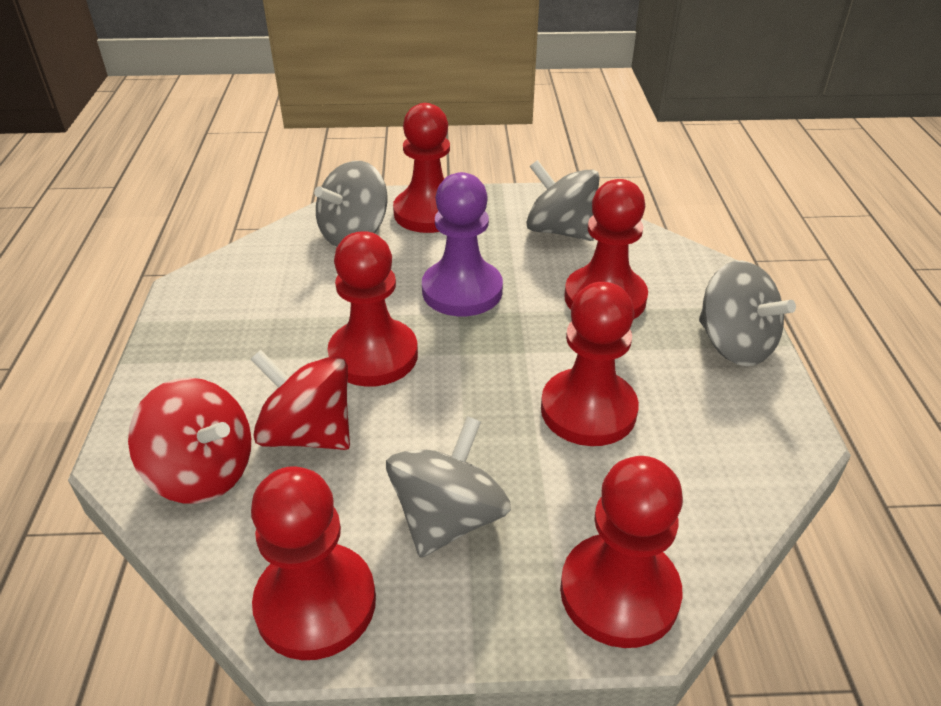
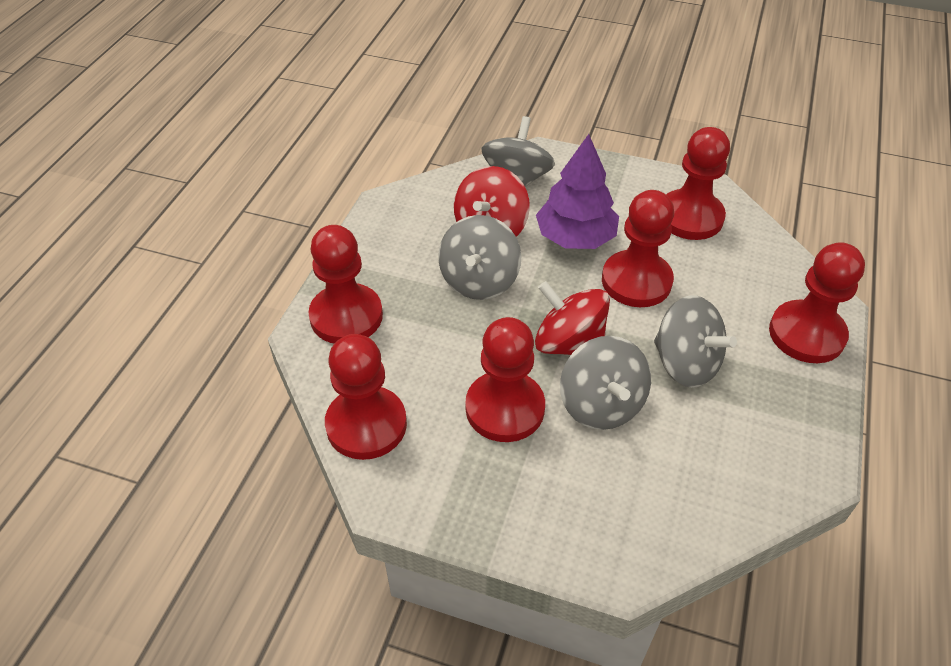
purple pawn: 1 -> 0
purple tree: 0 -> 1

